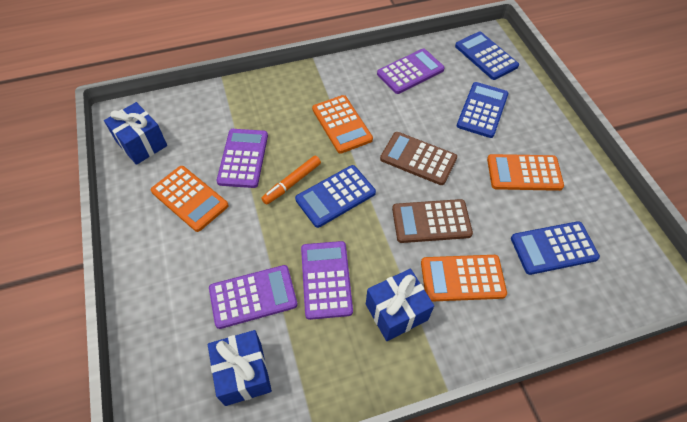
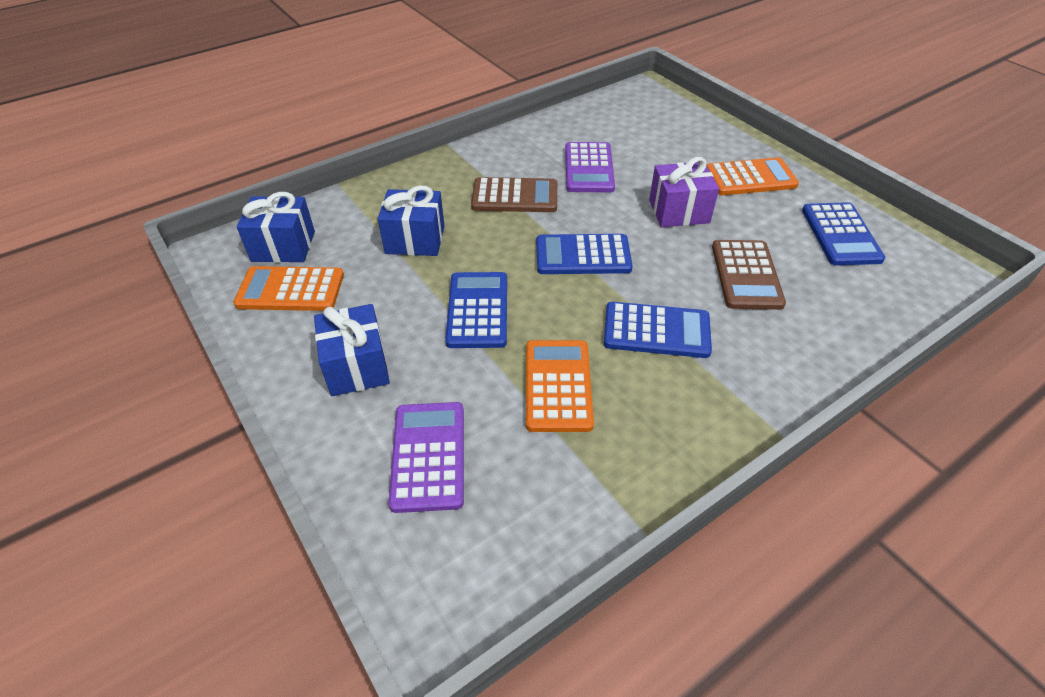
orange calculator: 4 -> 3
orange marker: 1 -> 0
purple calculator: 4 -> 2
purple gift: 0 -> 1

